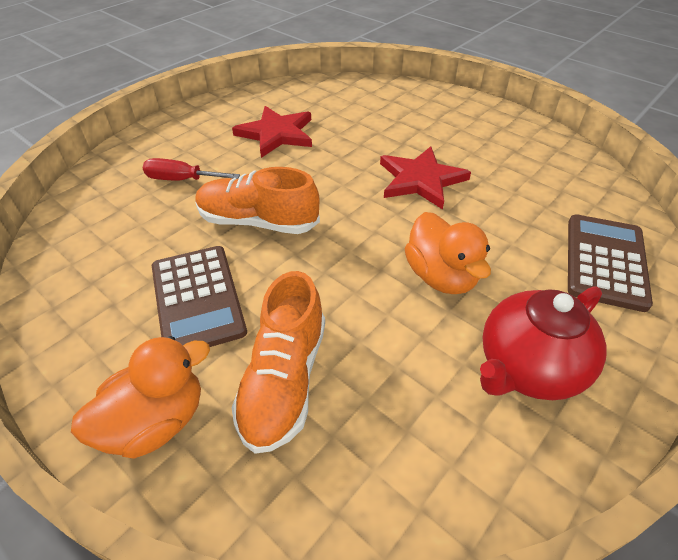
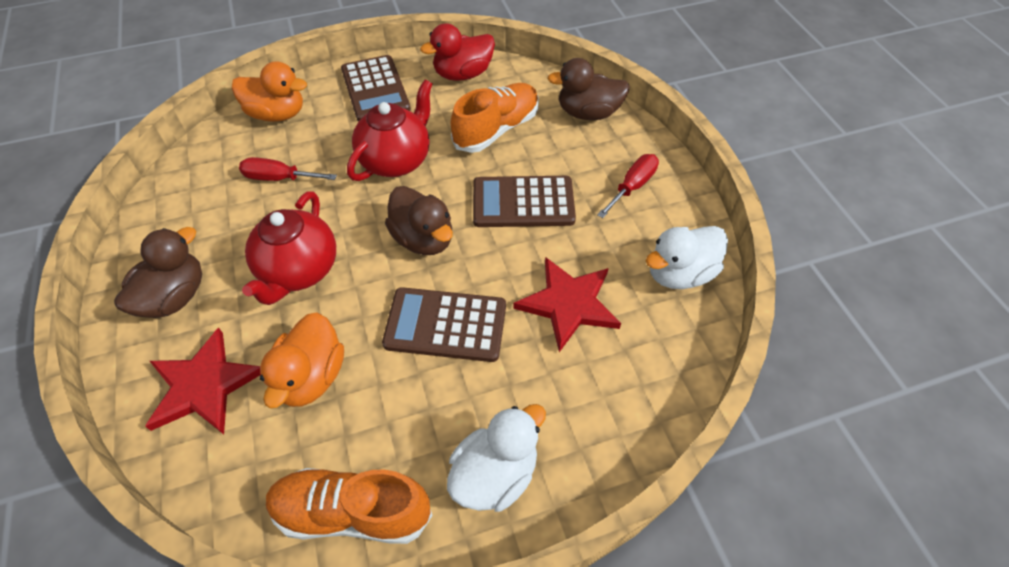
brown calculator: 2 -> 3
brown duck: 0 -> 3
red duck: 0 -> 1
red screwdriver: 1 -> 2
red teapot: 1 -> 2
white duck: 0 -> 2

